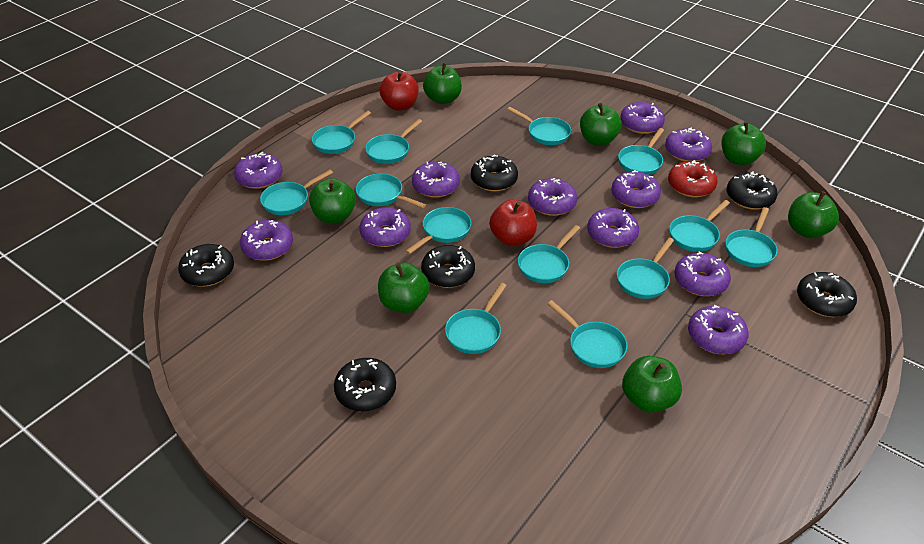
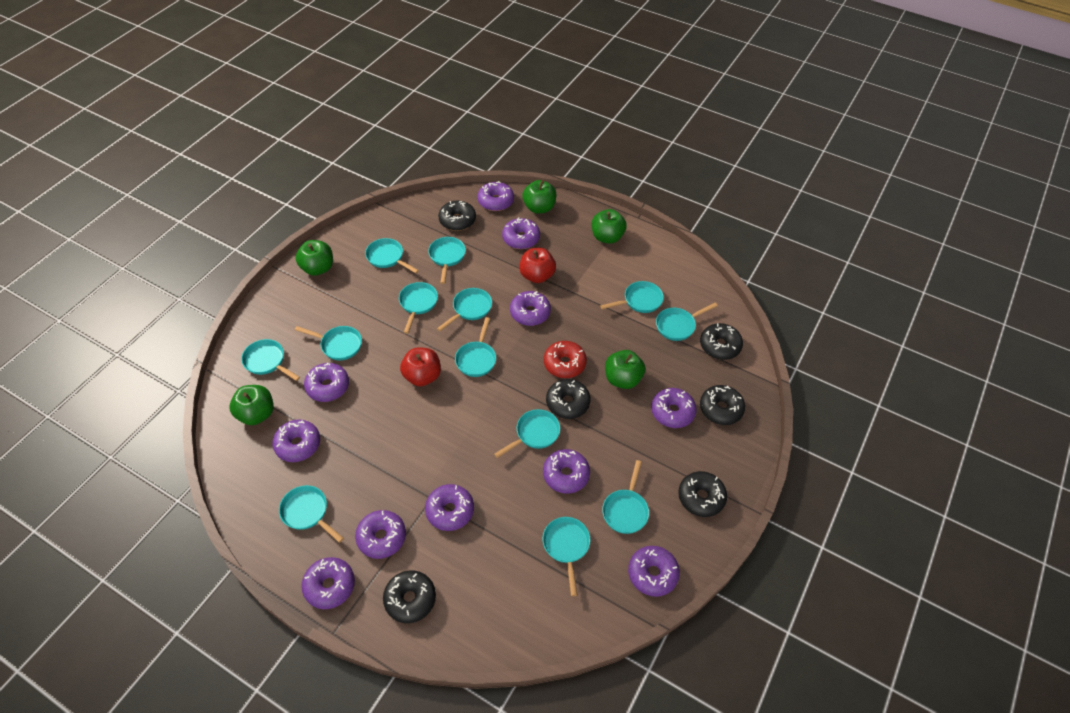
green apple: 7 -> 5

